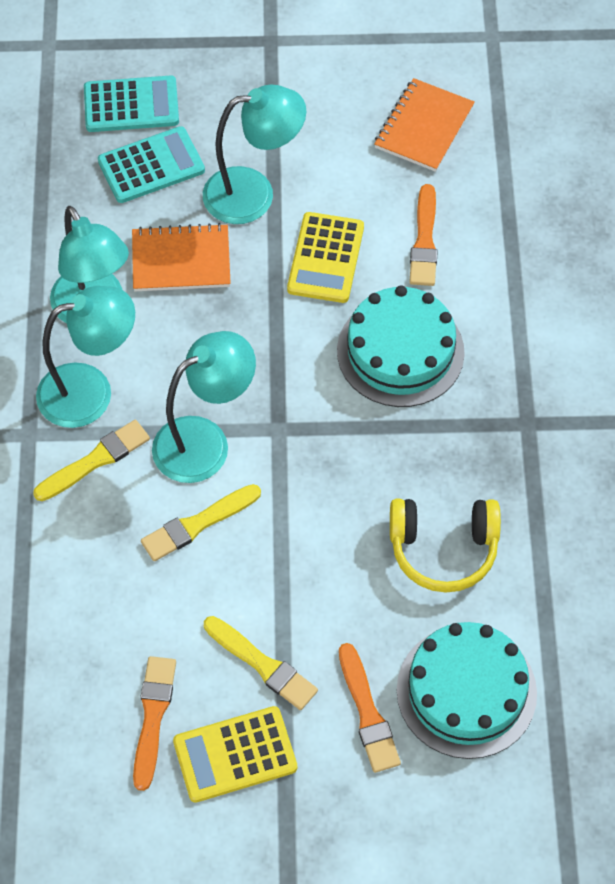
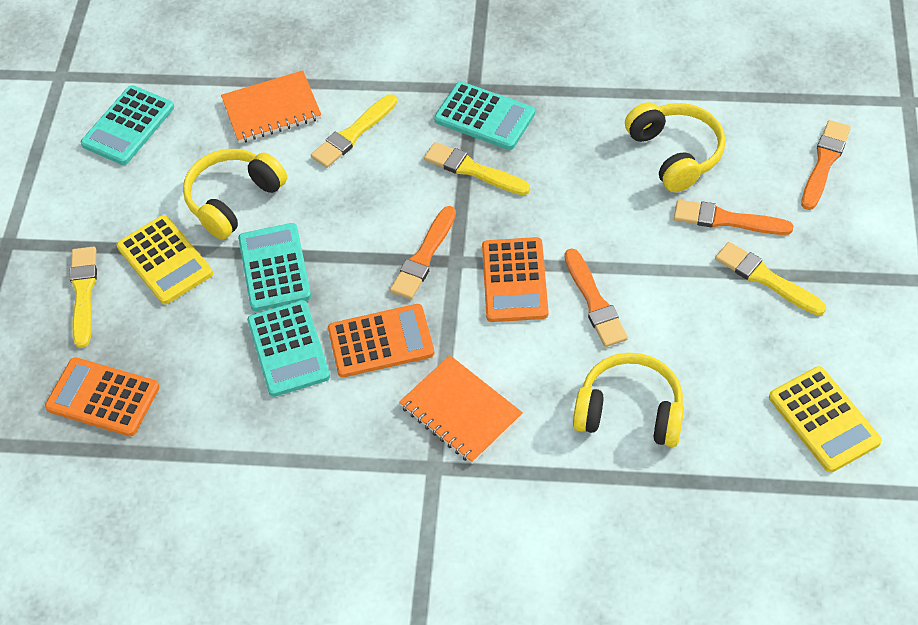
orange brush: 3 -> 4
orange calculator: 0 -> 3
turquoise cake: 2 -> 0
turquoise calculator: 2 -> 4
turquoise lamp: 4 -> 0
yellow brush: 3 -> 4
yellow headphones: 1 -> 3

